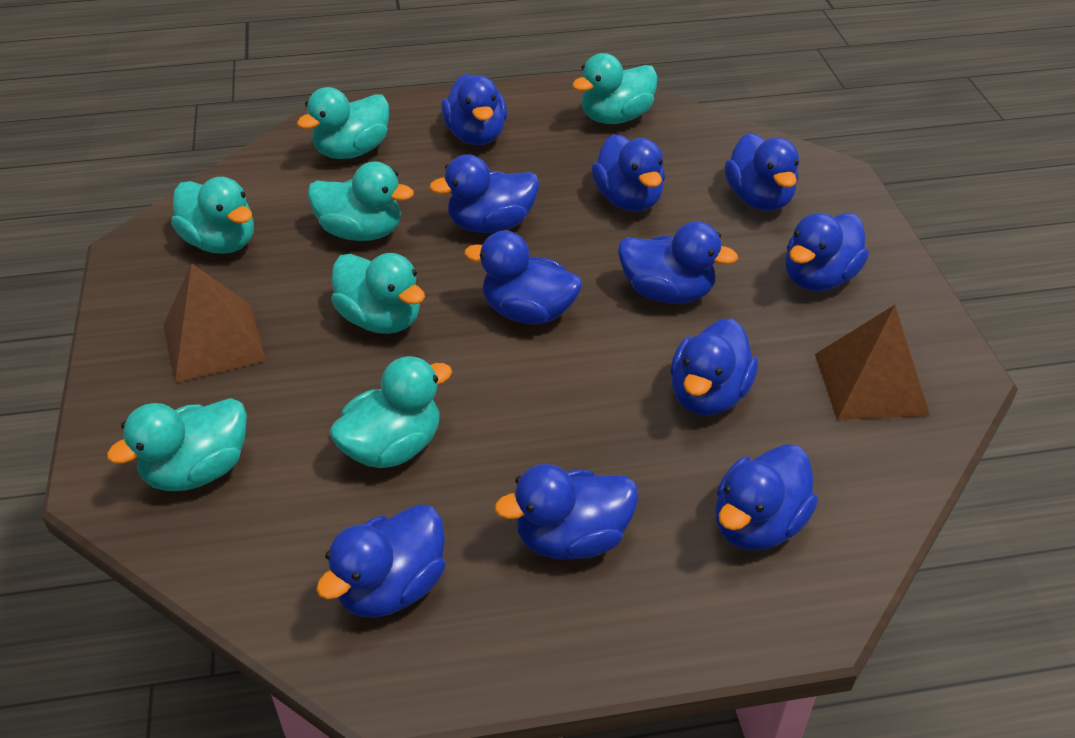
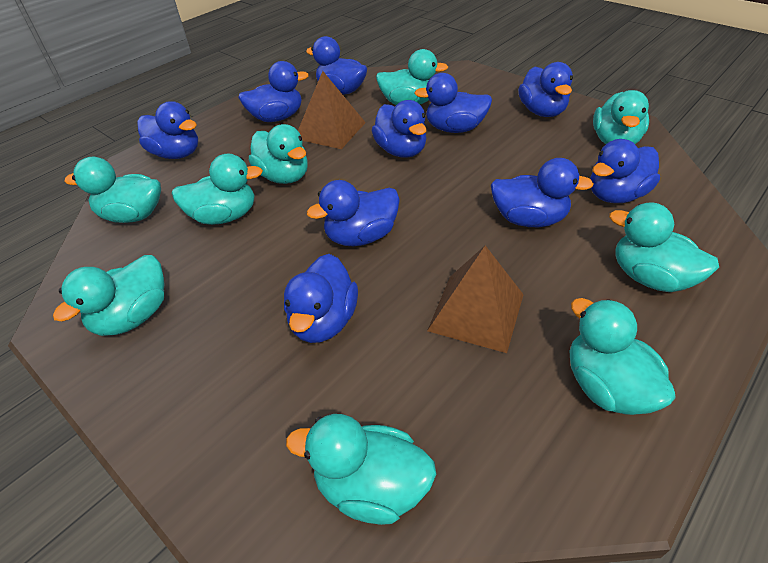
blue duck: 11 -> 10
turquoise duck: 7 -> 9

